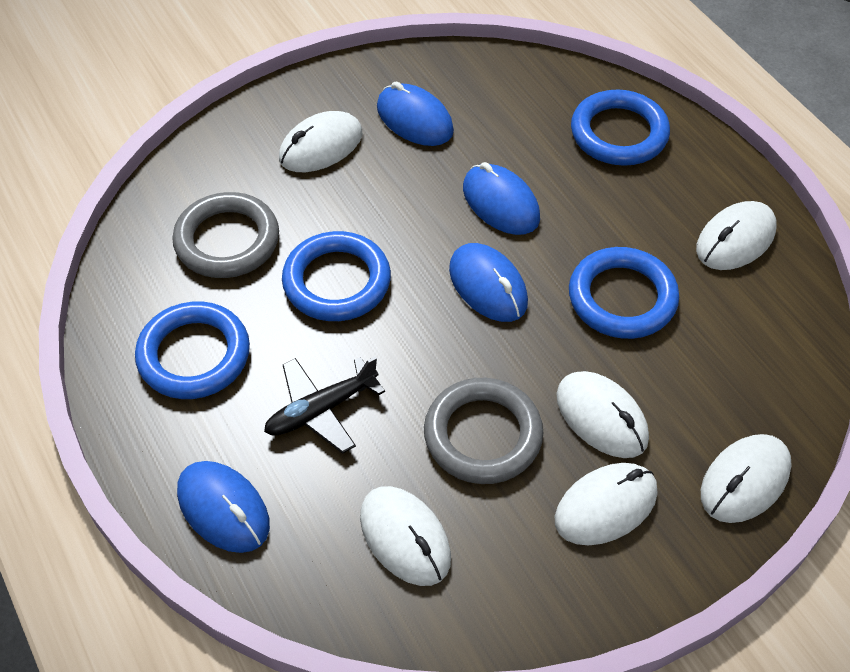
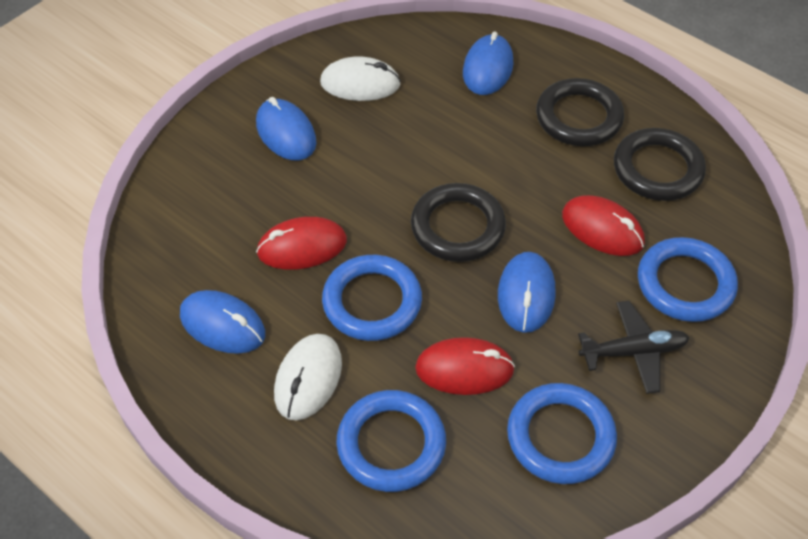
black ring: 0 -> 3
grey ring: 2 -> 0
red mouse: 0 -> 3
white mouse: 6 -> 2

